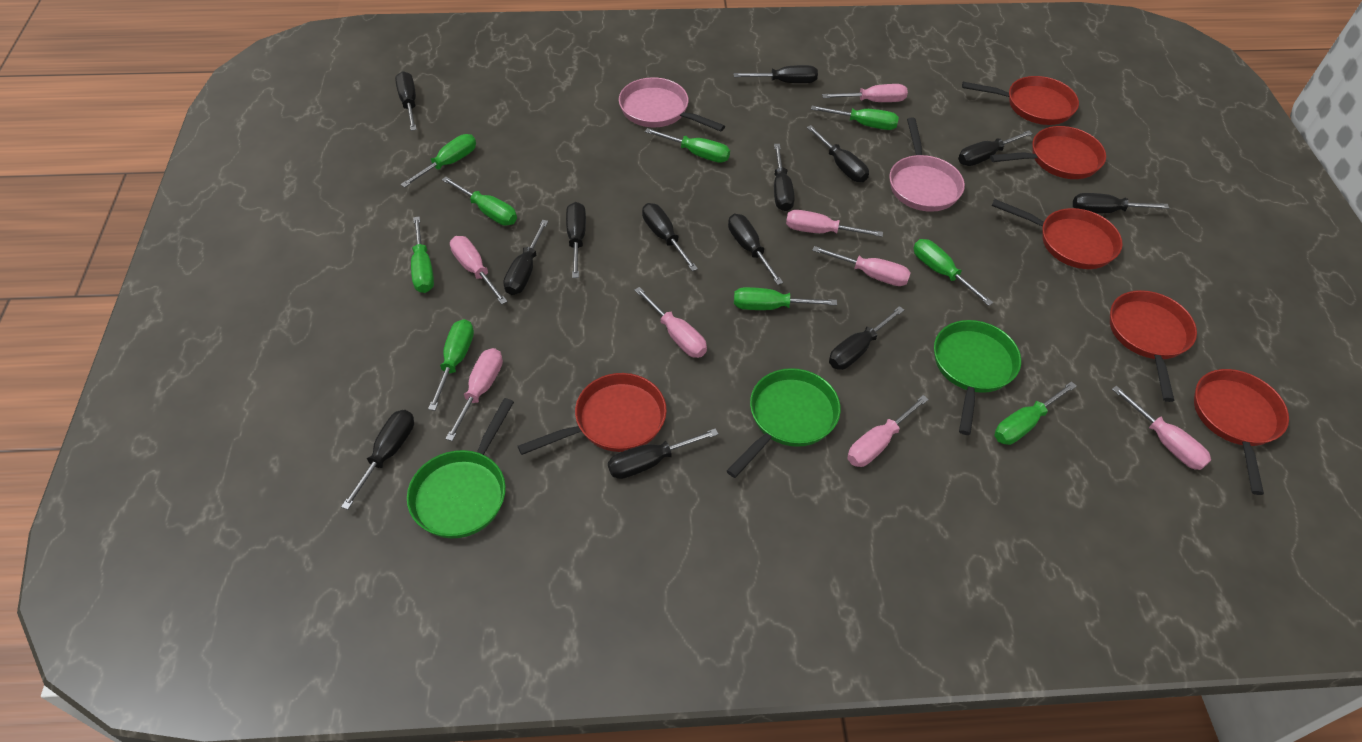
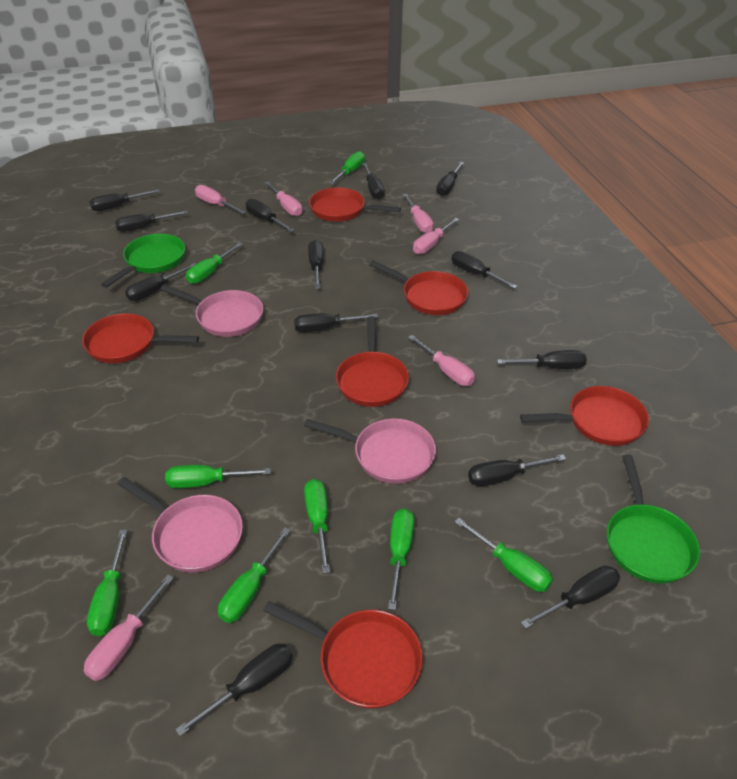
green pan: 3 -> 2
green screwdriver: 9 -> 8
pink pan: 2 -> 3
pink screwdriver: 8 -> 6

